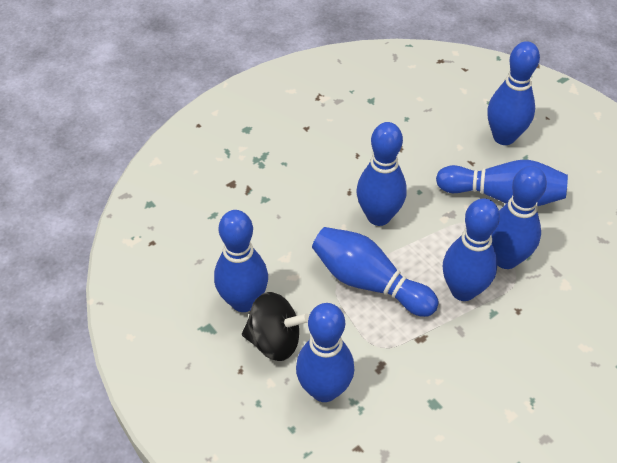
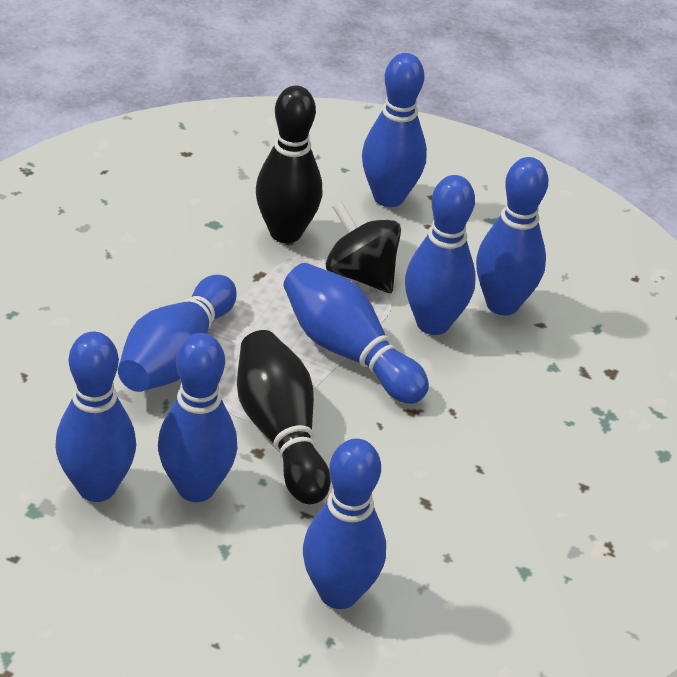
black bowling pin: 0 -> 2

